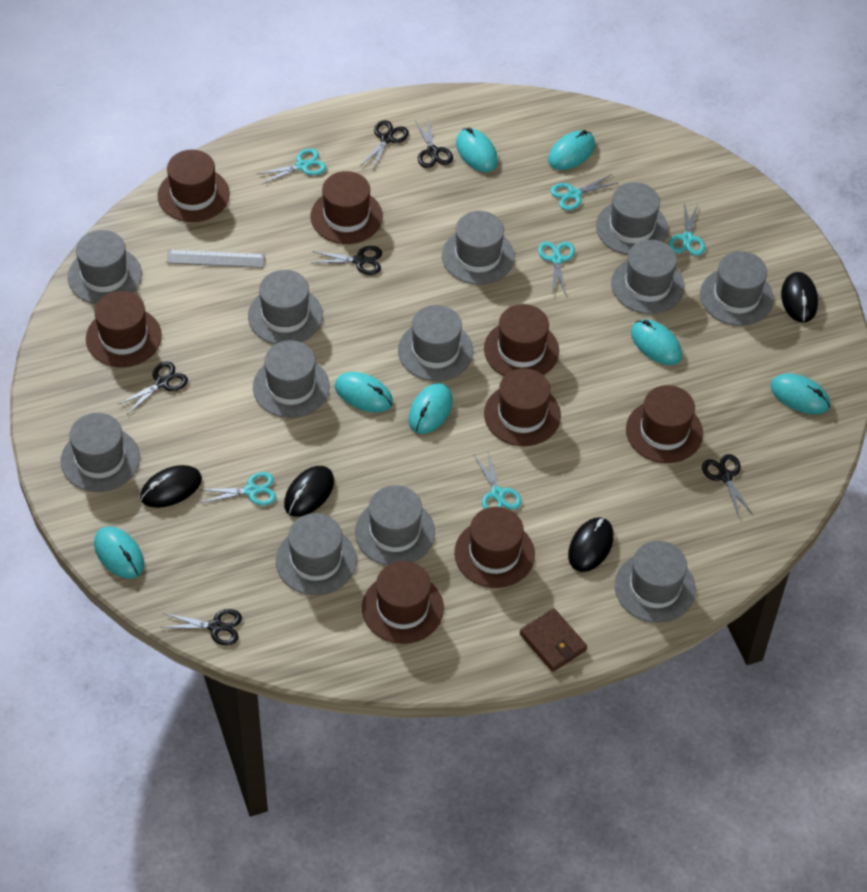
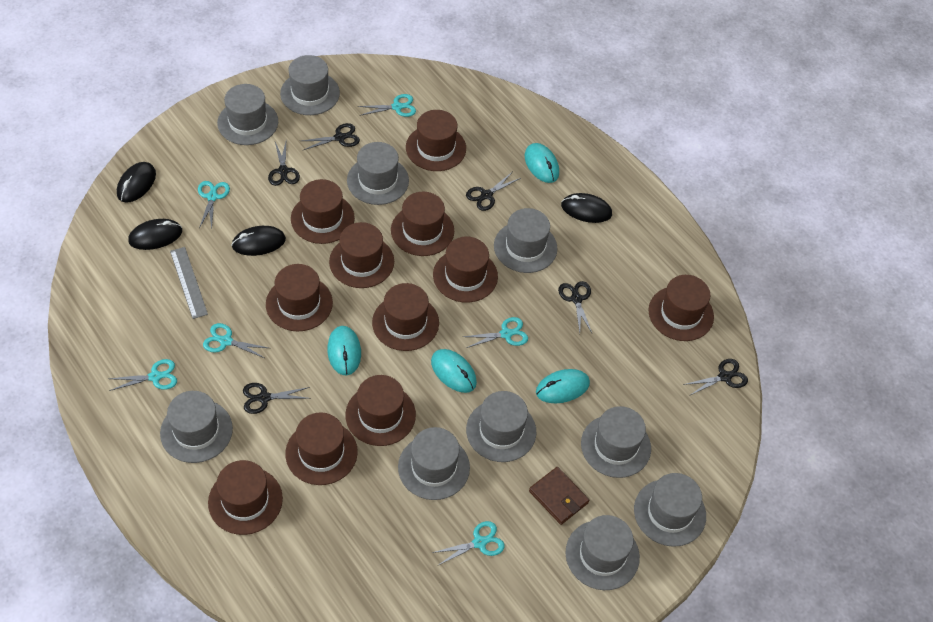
brown hat: 8 -> 11
grey hat: 12 -> 10
turquoise mouse: 7 -> 4

